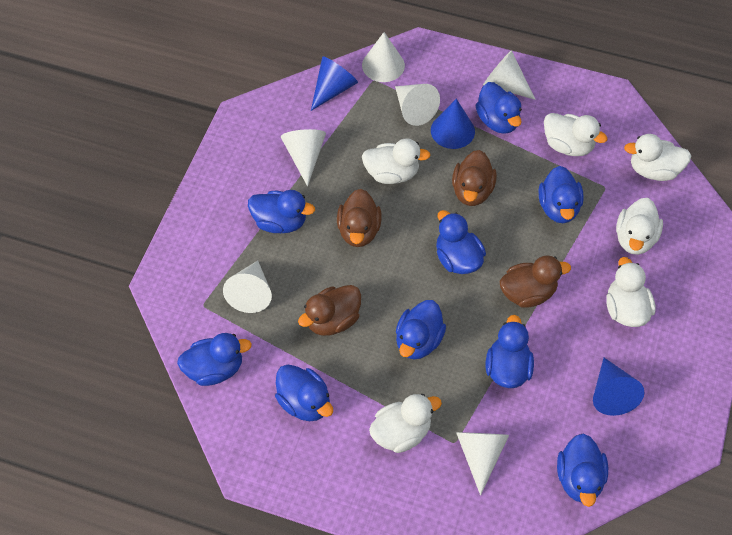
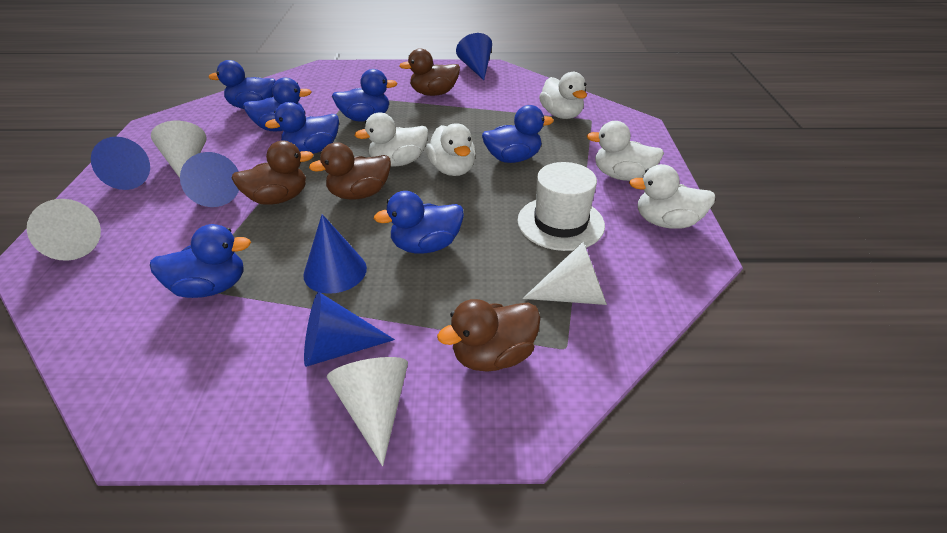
blue cone: 3 -> 5
blue duck: 9 -> 7
white cone: 6 -> 4
white duck: 6 -> 5
white hat: 0 -> 1

